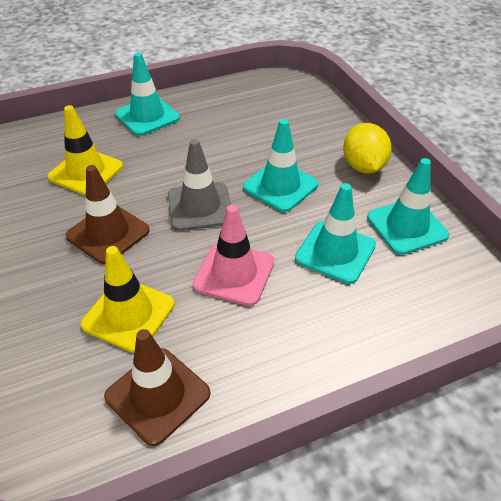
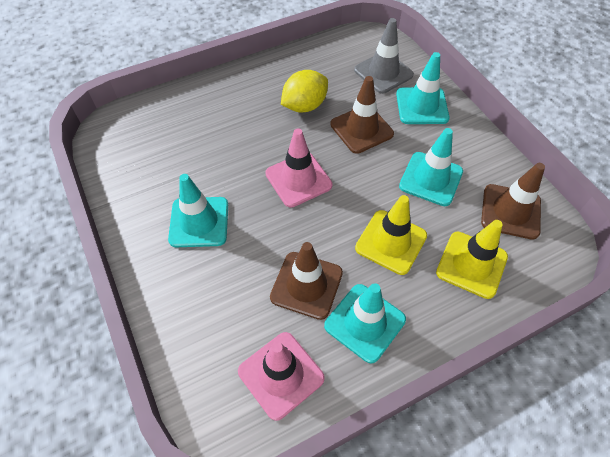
brown traffic cone: 2 -> 3
pink traffic cone: 1 -> 2

